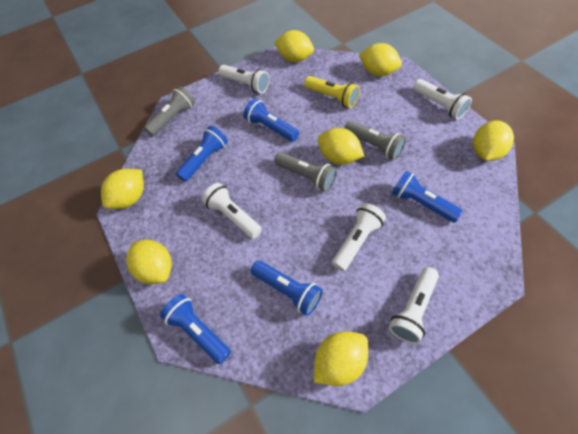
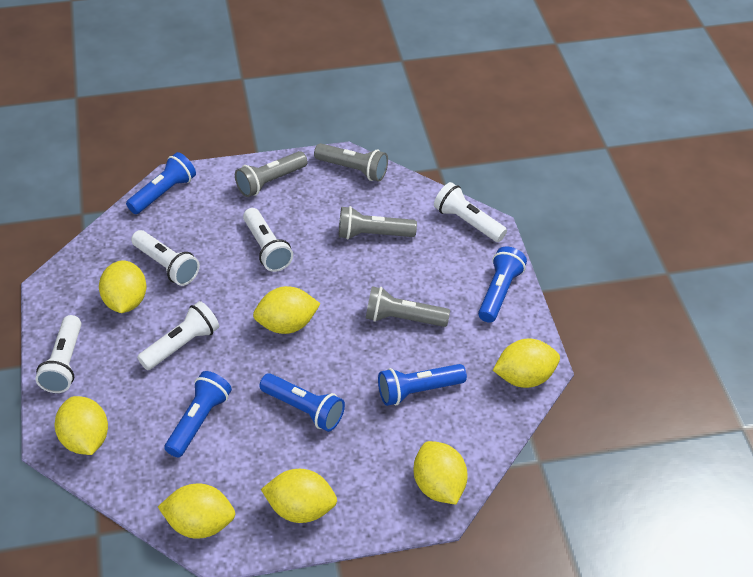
grey flashlight: 3 -> 4
yellow flashlight: 1 -> 0

